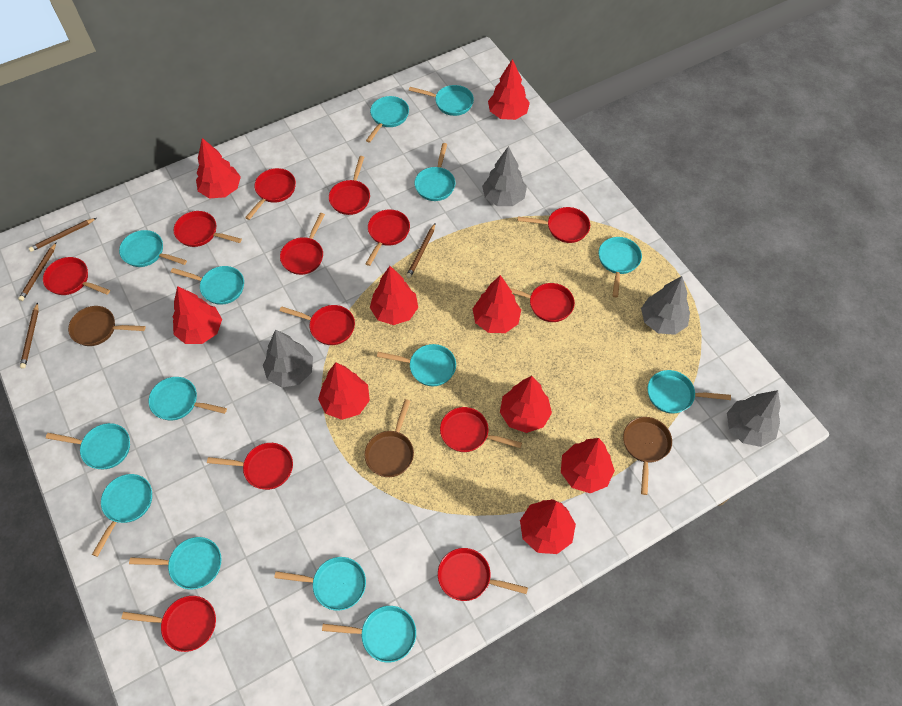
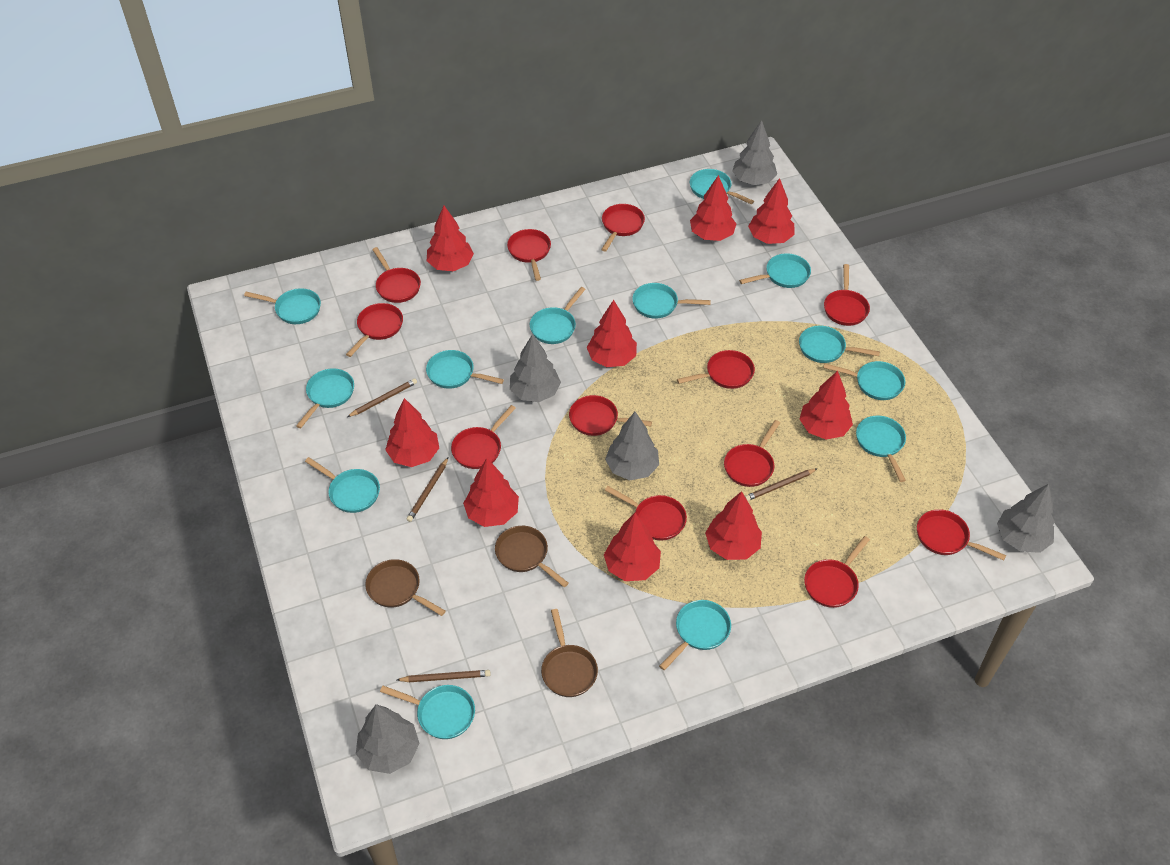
grey tree: 4 -> 5
red pan: 13 -> 12
turquoise pan: 14 -> 13

